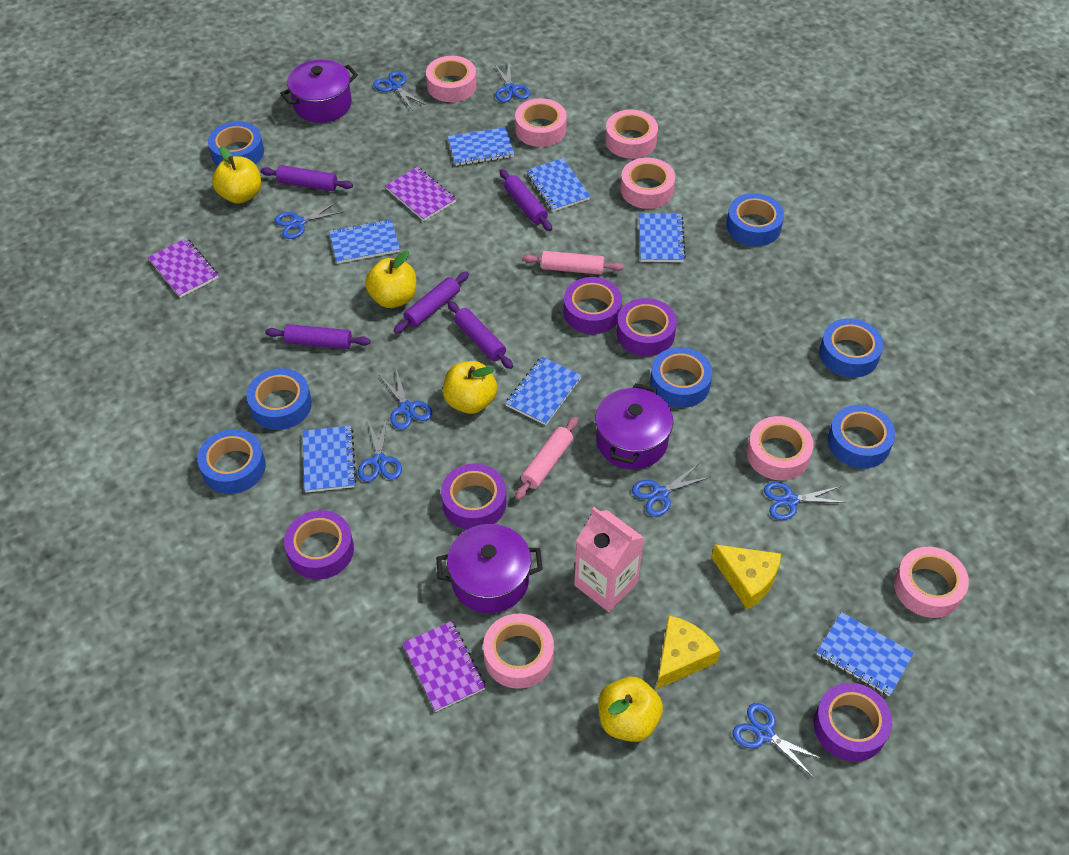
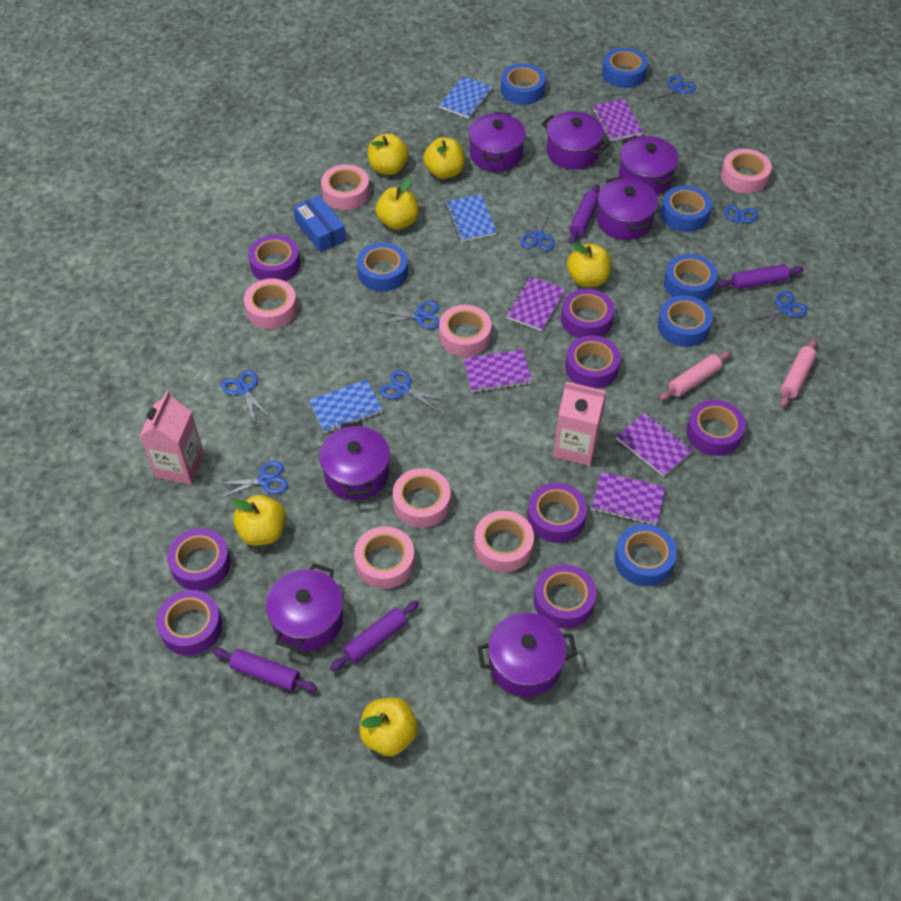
blue box: 0 -> 1
blue notebook: 7 -> 3
pink carton: 1 -> 2
purple notebook: 3 -> 5
purple pot: 3 -> 7
purple rolling pin: 5 -> 4
purple tape: 5 -> 8
yellow apple: 4 -> 6
yellow cheese: 2 -> 0

